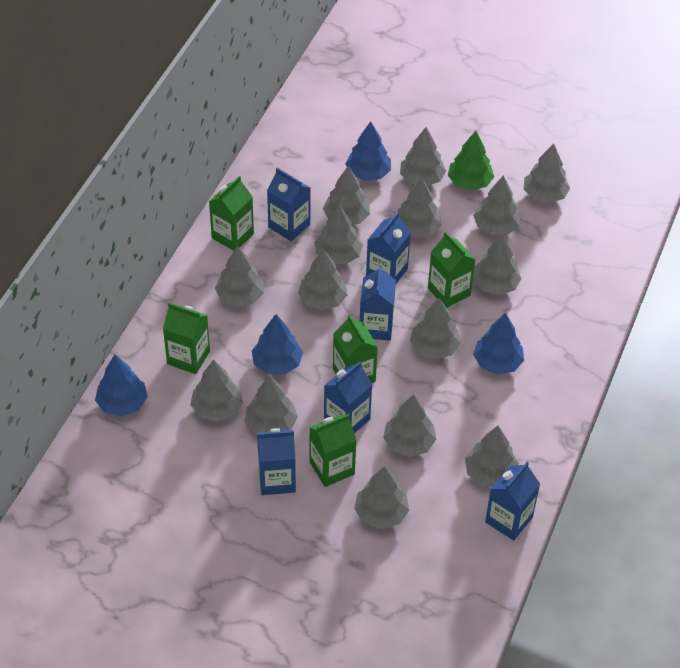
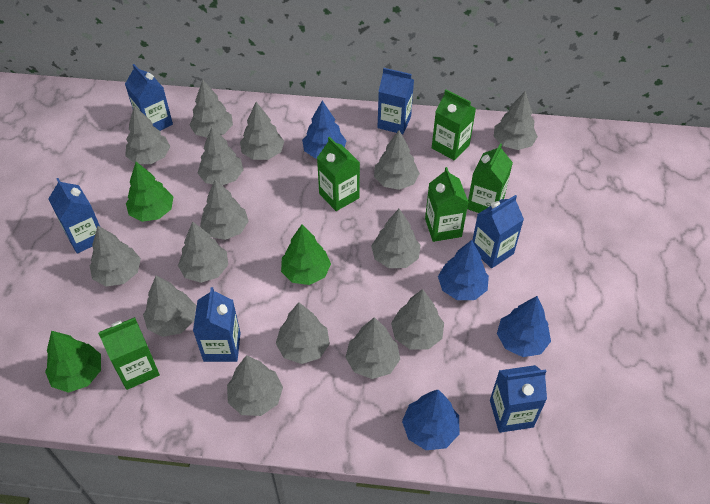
green tree: 1 -> 3

